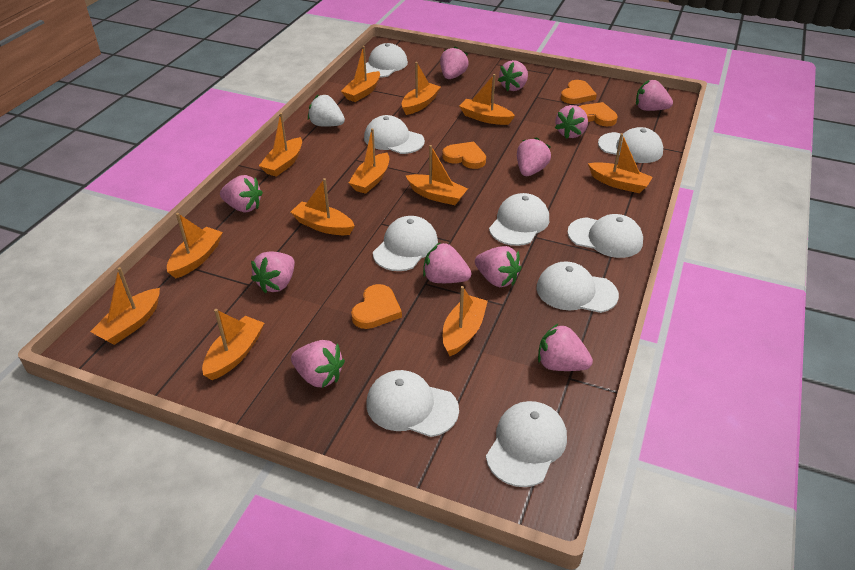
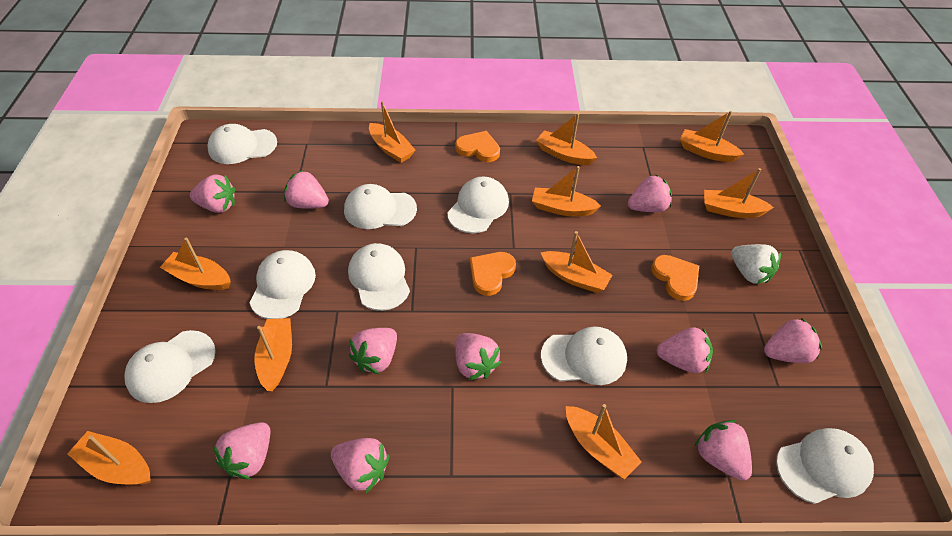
orange boat: 12 -> 10
orange heart: 4 -> 3
pink strawberry: 11 -> 10
white cap: 9 -> 8

